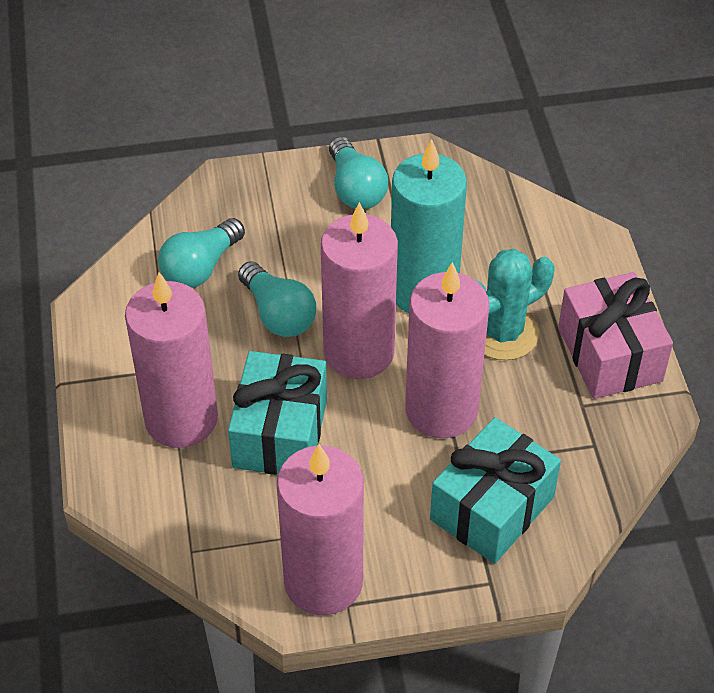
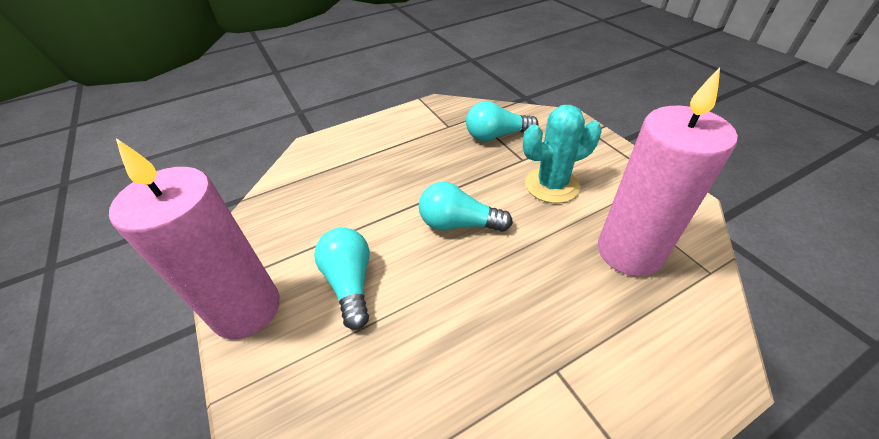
pink candle: 4 -> 2
pink gift: 1 -> 0
turquoise candle: 1 -> 0
turquoise gift: 2 -> 0

